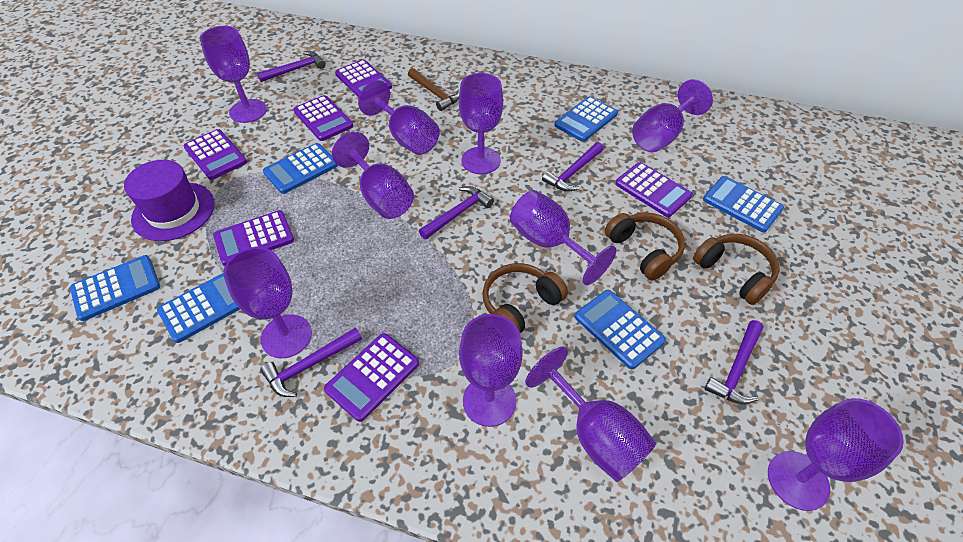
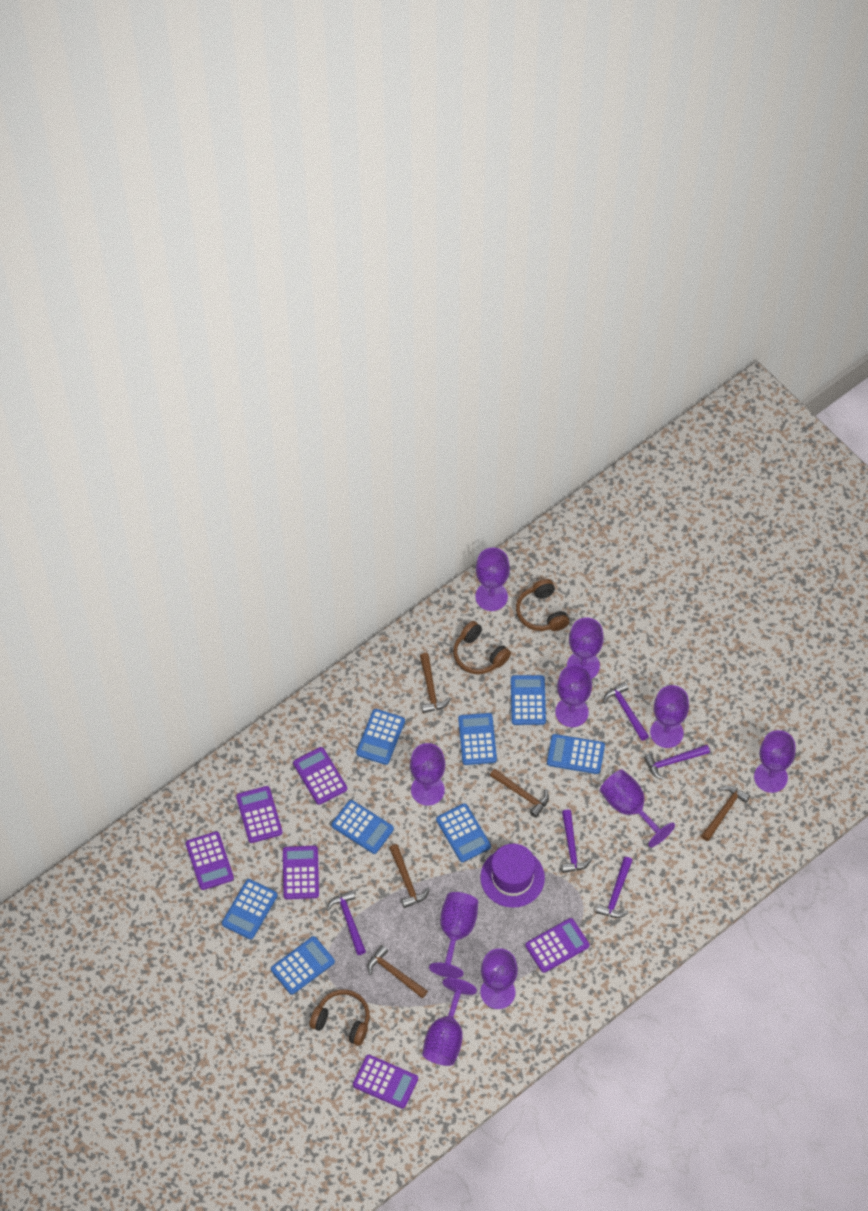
blue calculator: 6 -> 8
brown hammer: 1 -> 5

